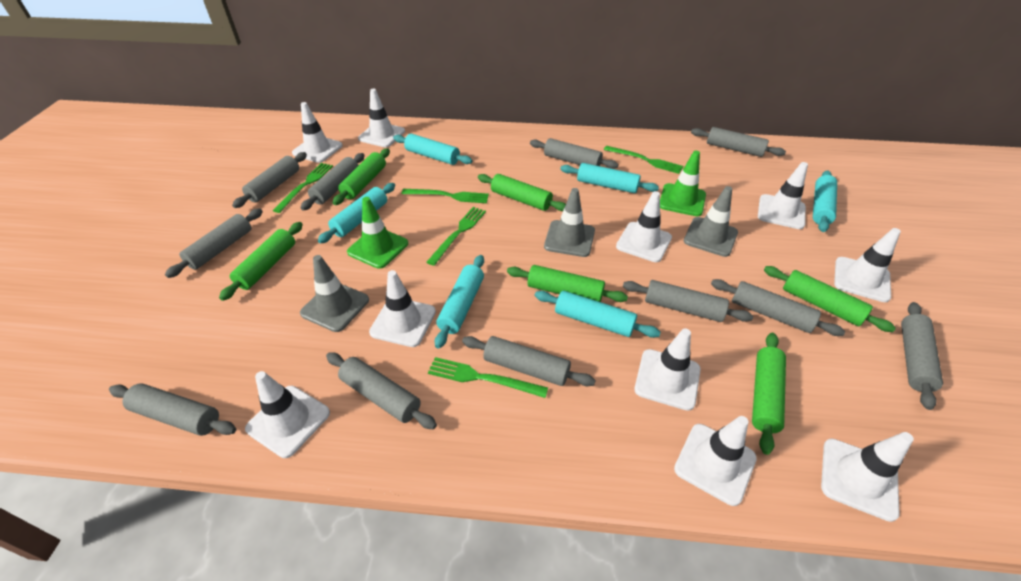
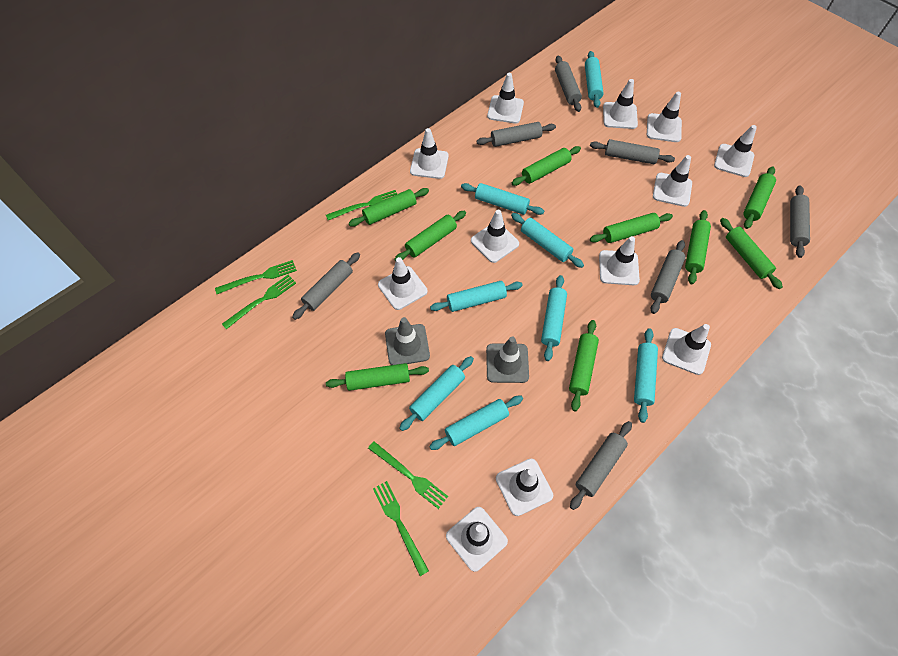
green rolling pin: 6 -> 9
green traffic cone: 2 -> 0
grey rolling pin: 11 -> 7
grey traffic cone: 3 -> 2
turquoise rolling pin: 6 -> 8
white traffic cone: 10 -> 12

